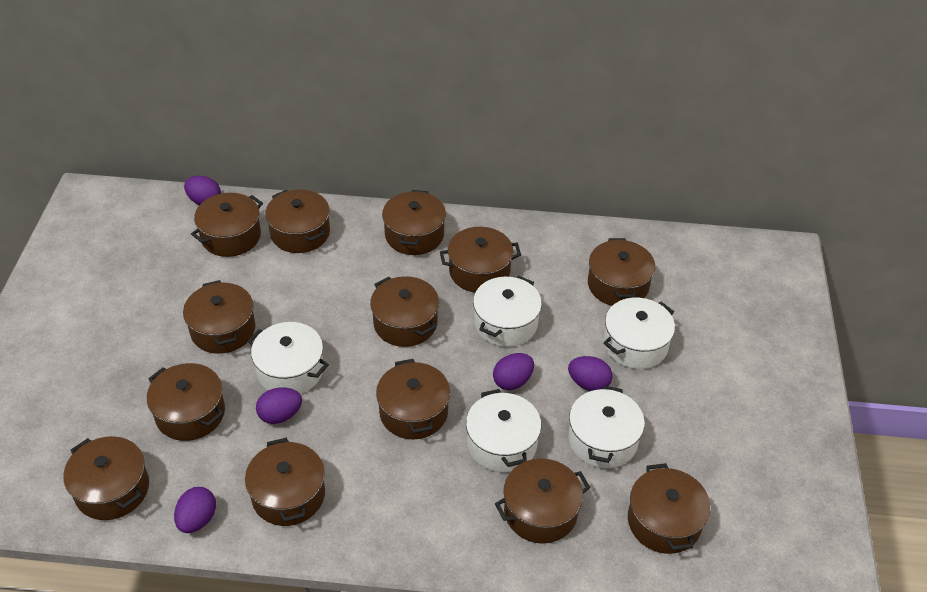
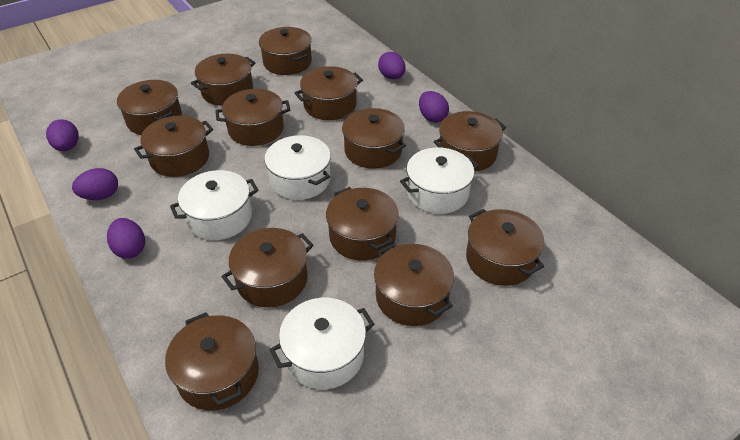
white pot: 5 -> 4

